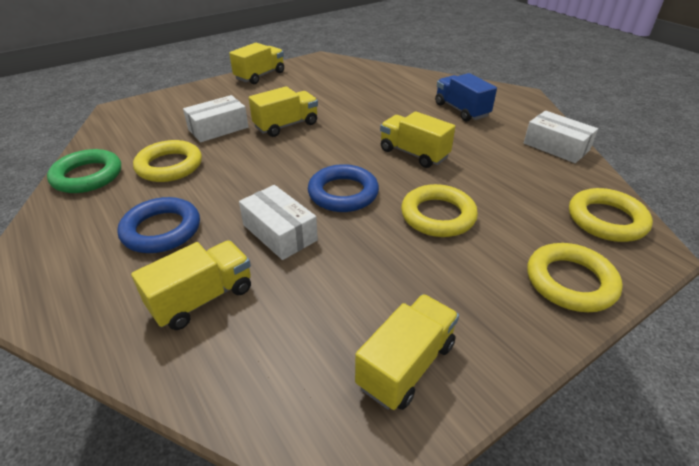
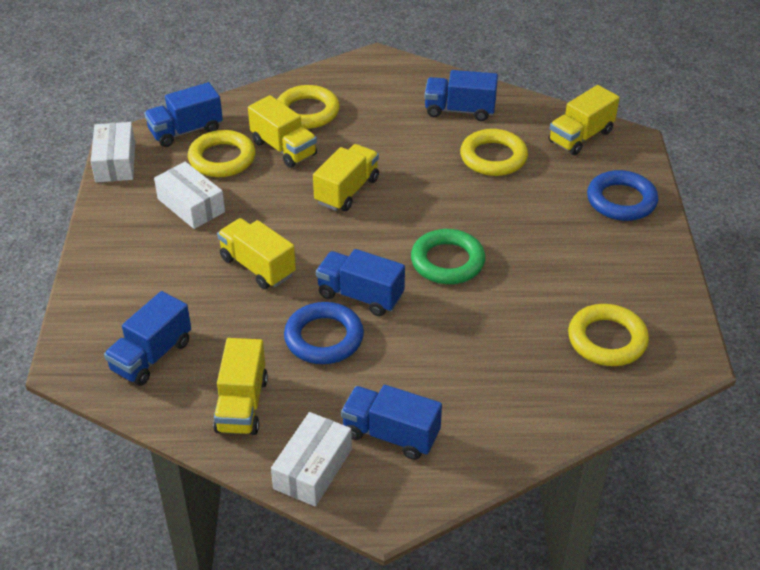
blue truck: 1 -> 5

